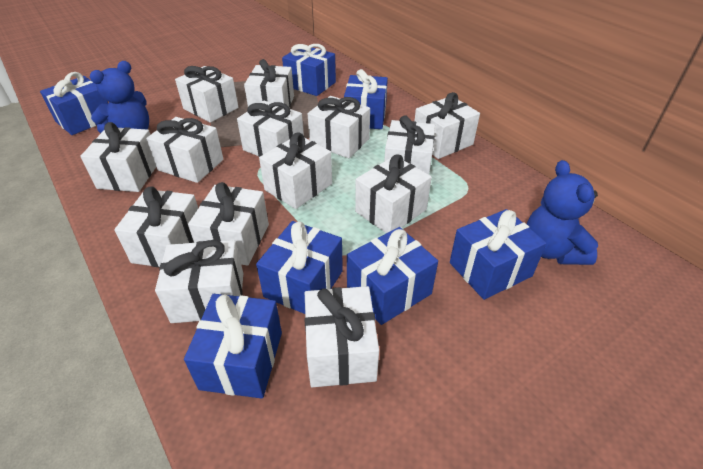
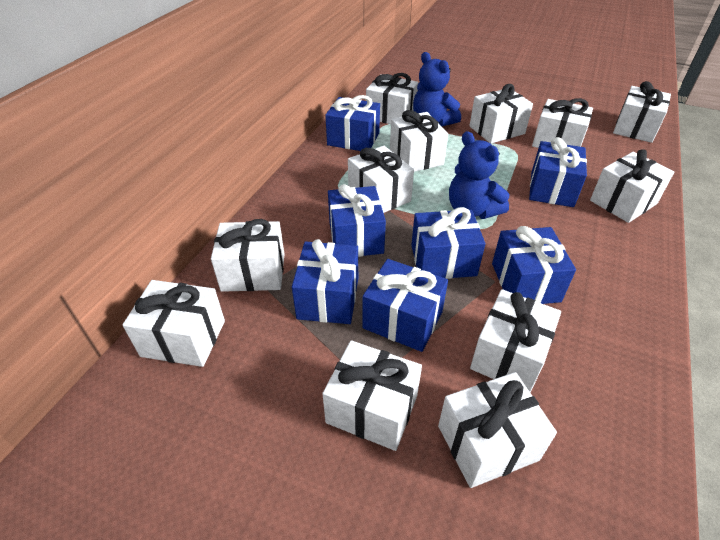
white gift: 14 -> 12

